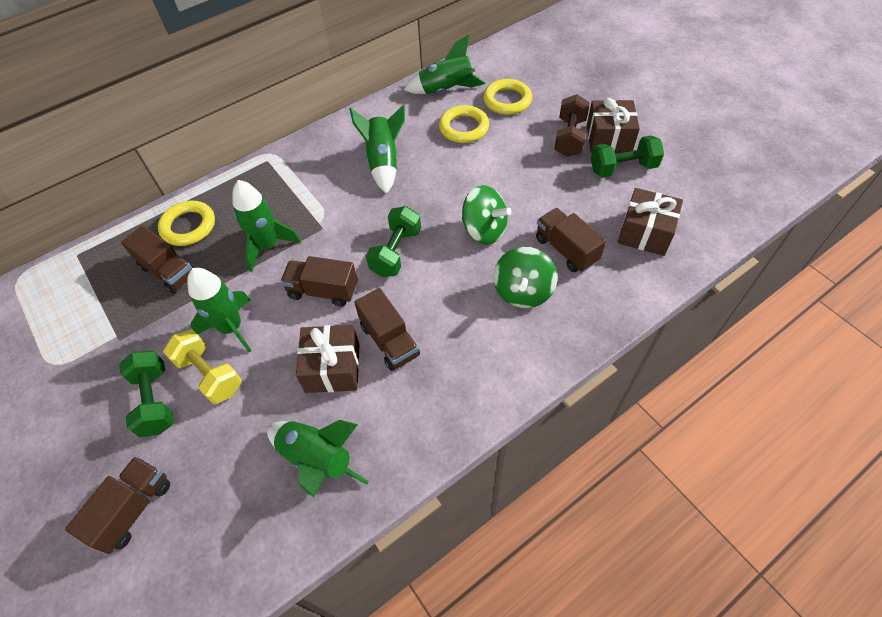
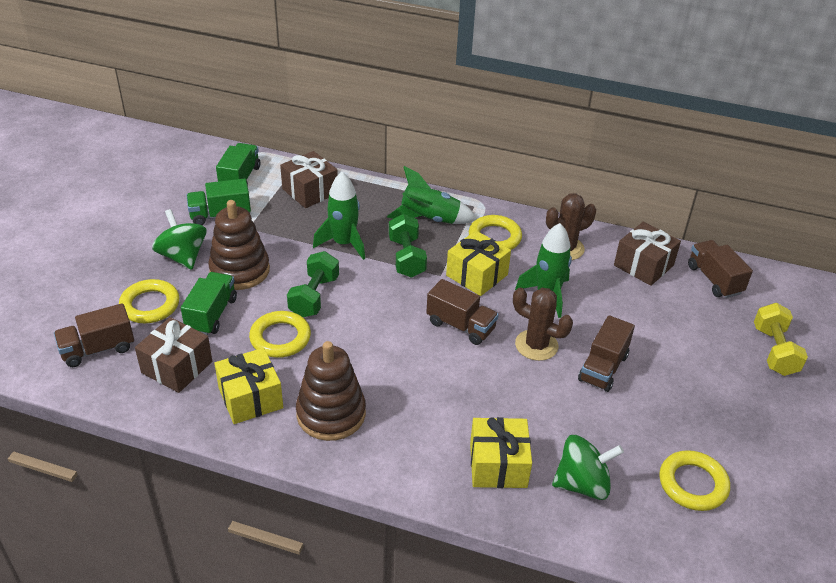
brown cactus: 0 -> 2
brown dumbbell: 1 -> 0
brown stacking toy: 0 -> 2
brown truck: 5 -> 4
green dumbbell: 3 -> 2
green rocket: 5 -> 3
green truck: 0 -> 3
yellow gift: 0 -> 3
yellow ring: 3 -> 4

